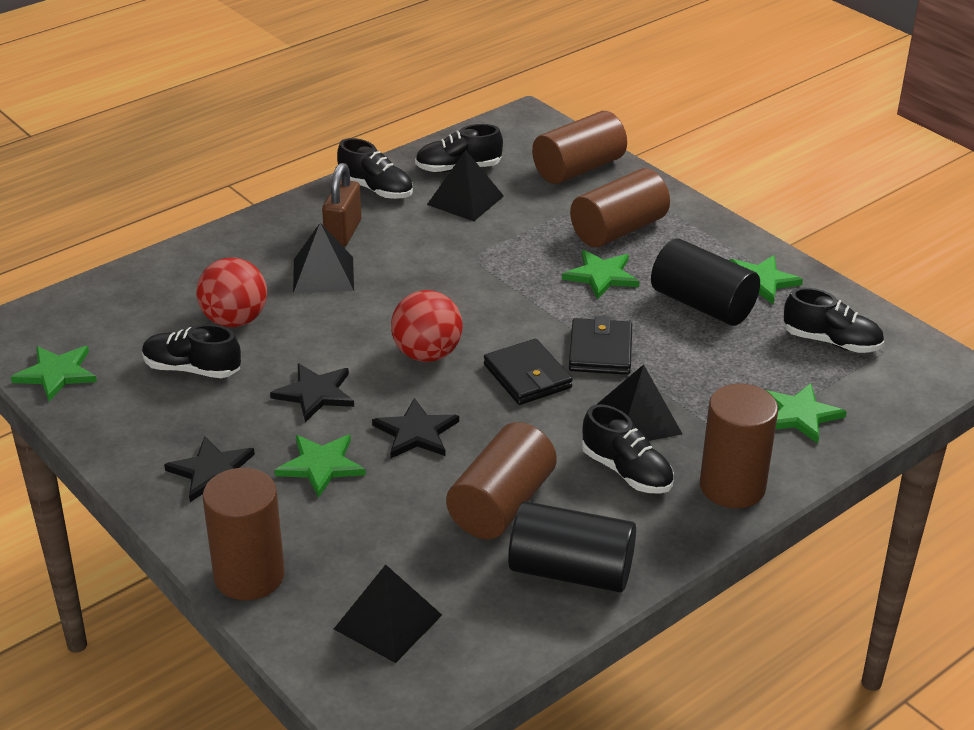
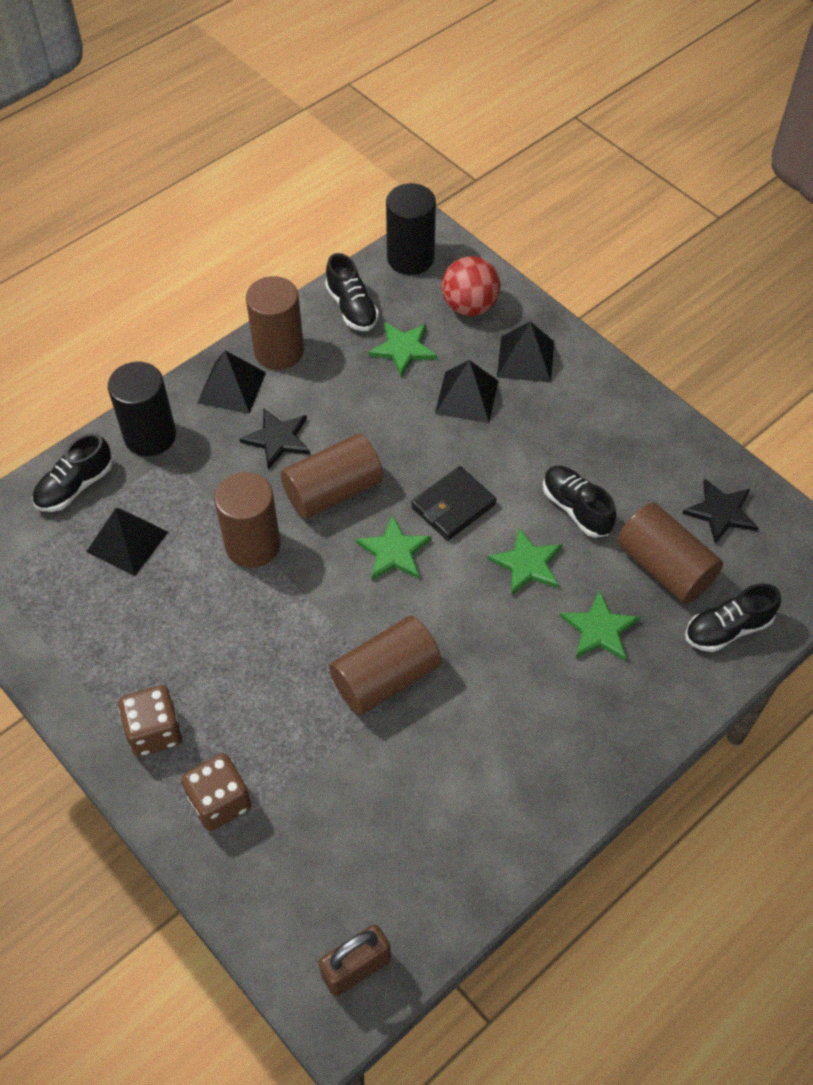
black shoe: 5 -> 4
black star: 3 -> 2
black wallet: 2 -> 1
brown dice: 0 -> 2
green star: 5 -> 4
red ball: 2 -> 1

